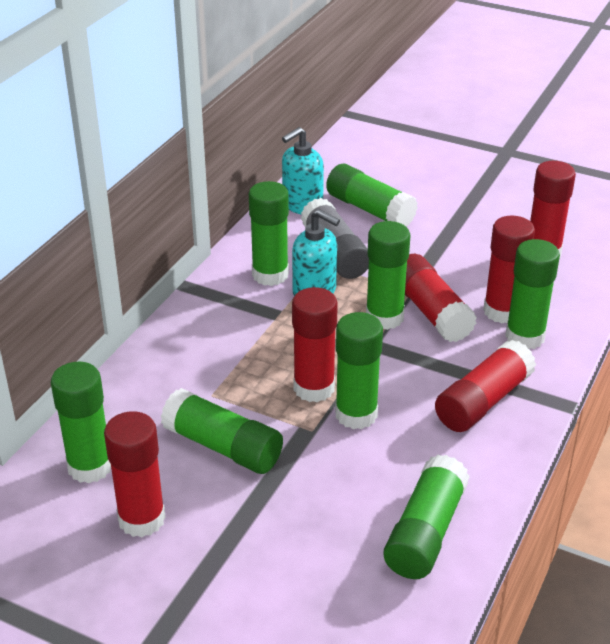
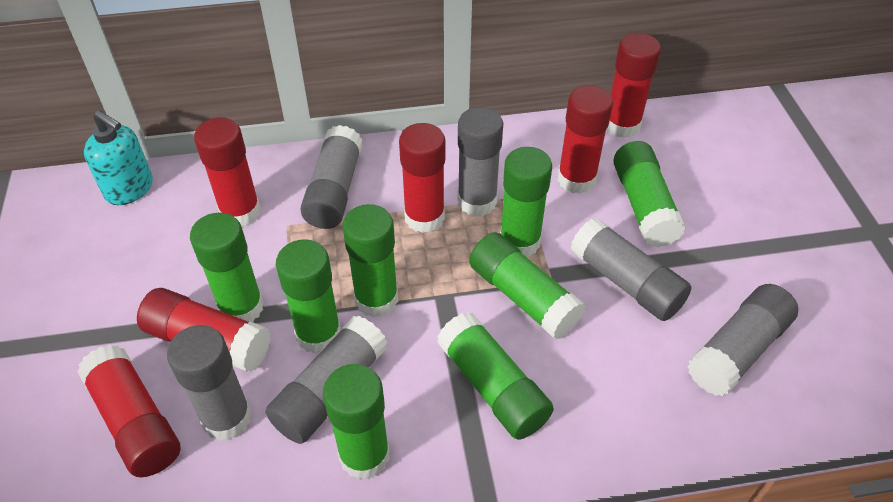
grey glue stick: 1 -> 6
turquoise soap dispenser: 2 -> 1

